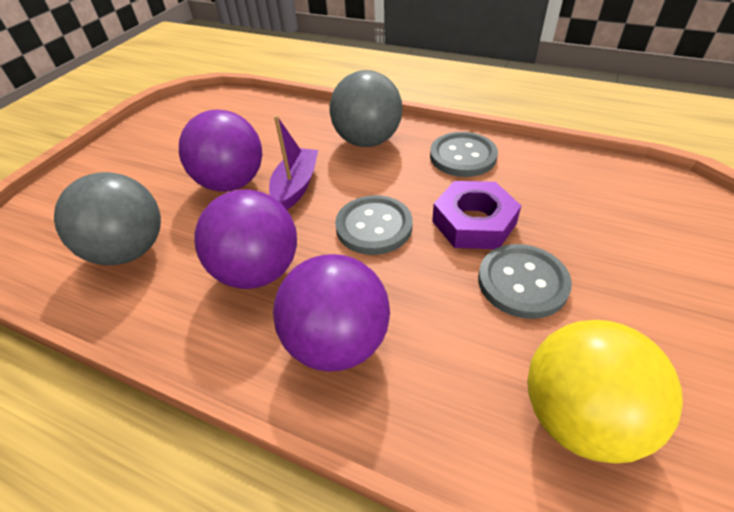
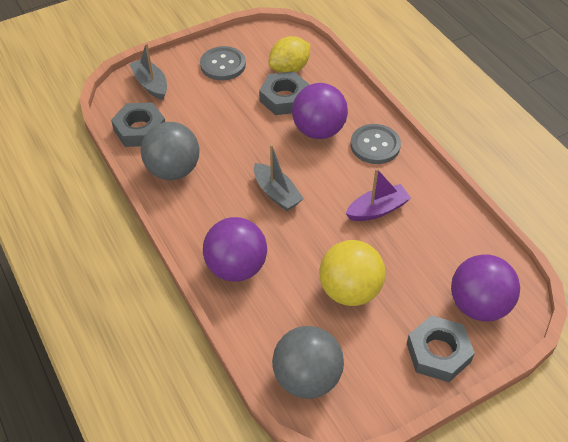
grey boat: 0 -> 2
grey button: 3 -> 2
grey nut: 0 -> 3
purple nut: 1 -> 0
yellow lemon: 0 -> 1

